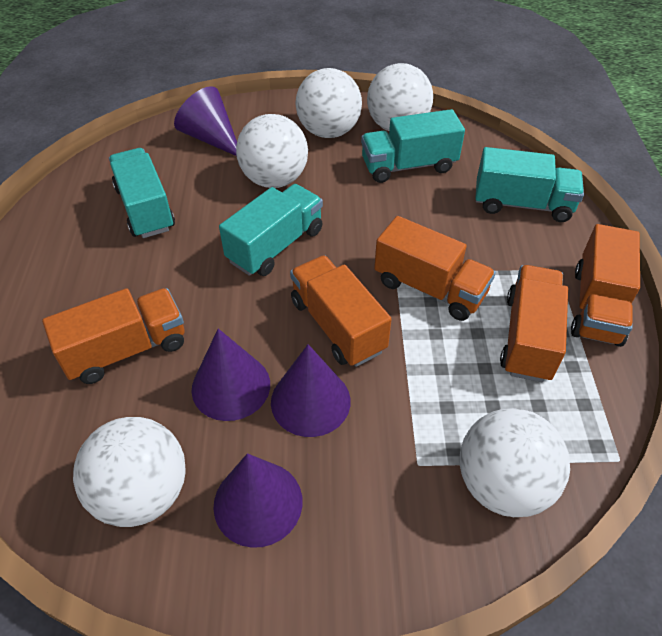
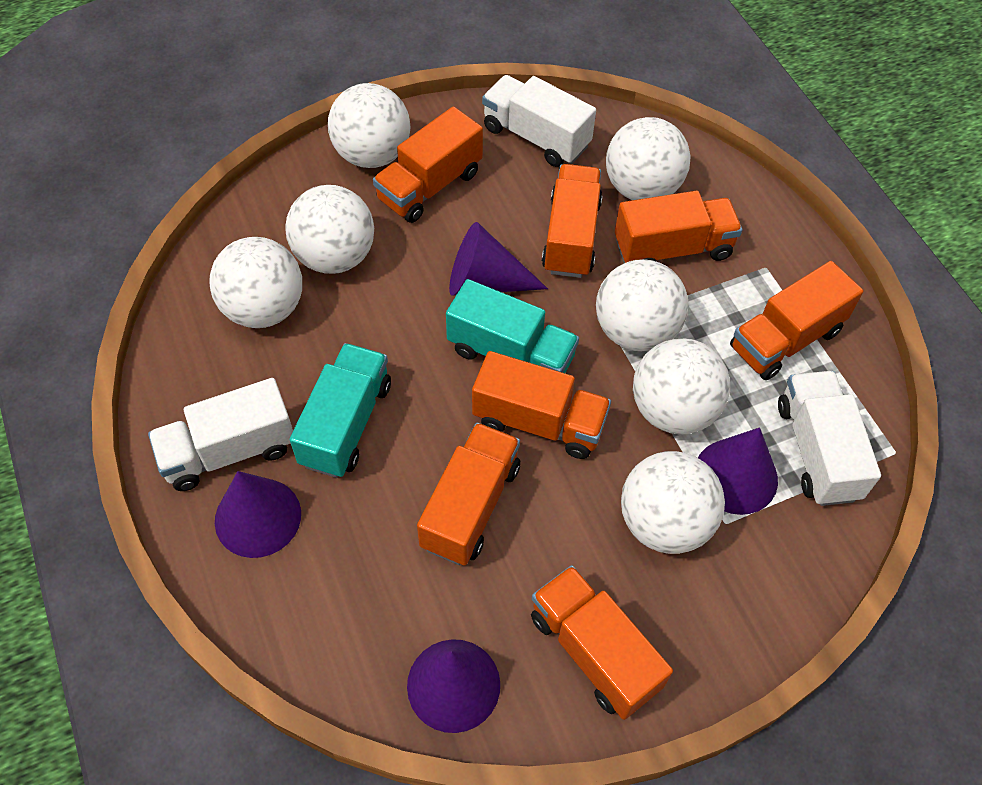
orange truck: 5 -> 7
turquoise truck: 4 -> 2
white ball: 5 -> 7
white truck: 0 -> 3

